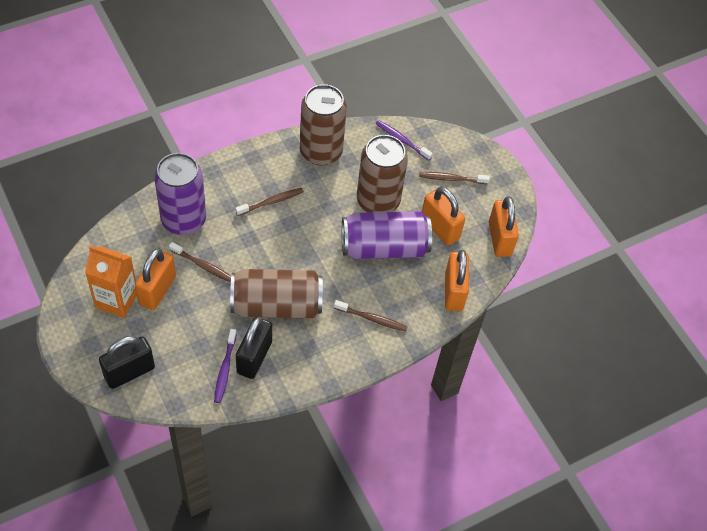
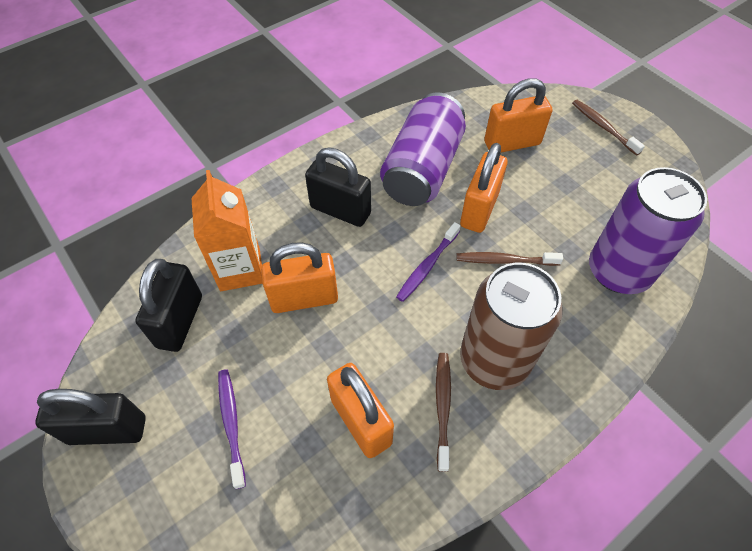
black padlock: 2 -> 3
brown can: 3 -> 1
brown toothbrush: 4 -> 3

